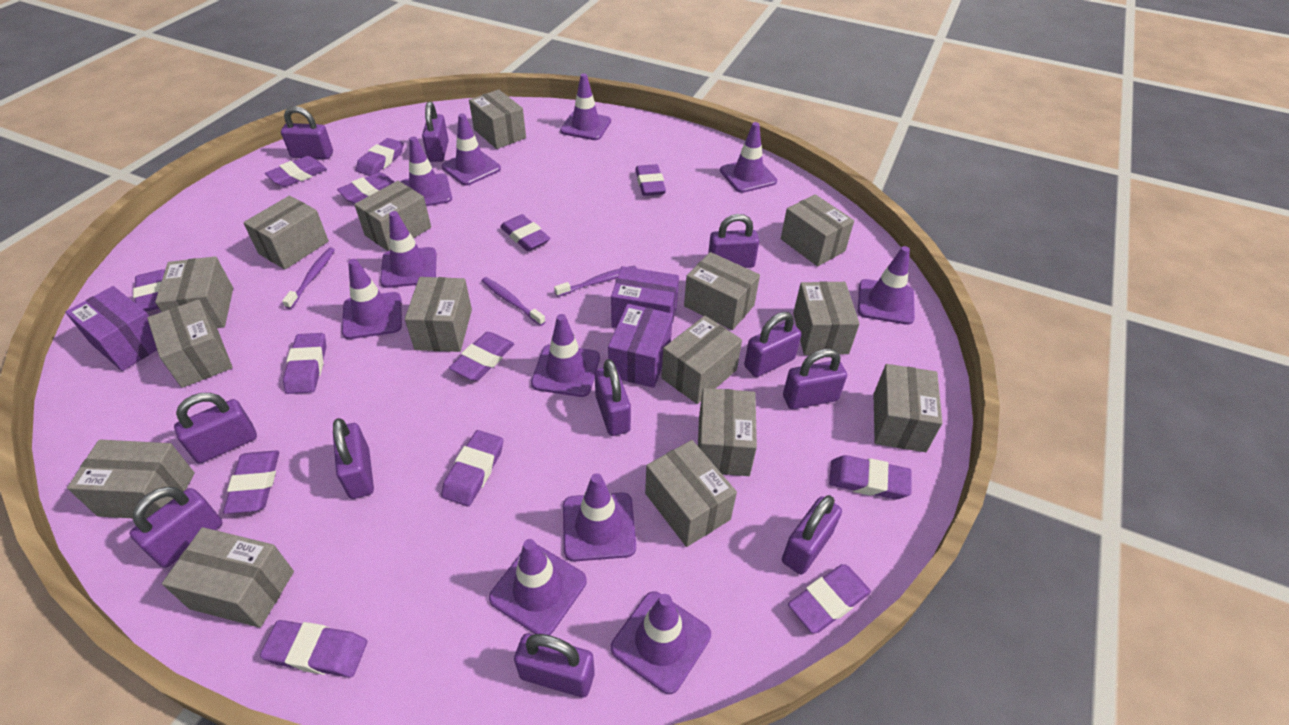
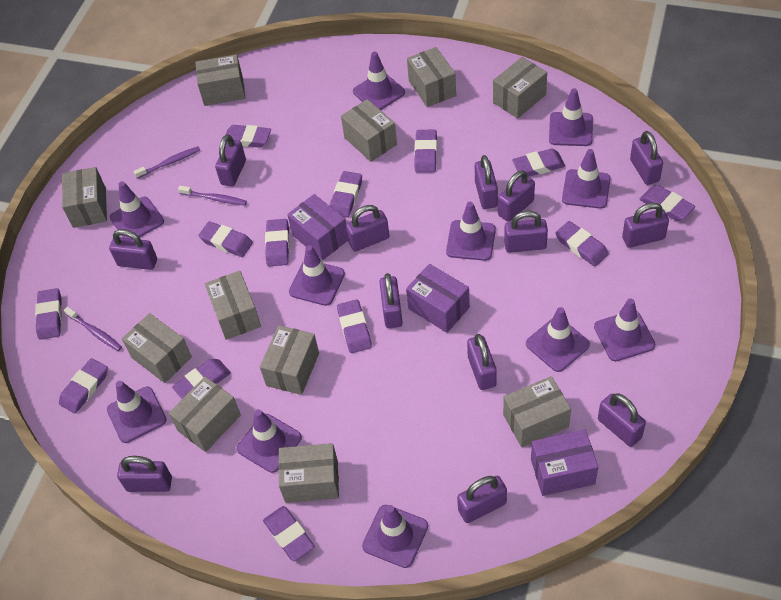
grey box: 15 -> 11
purple padlock: 11 -> 13

